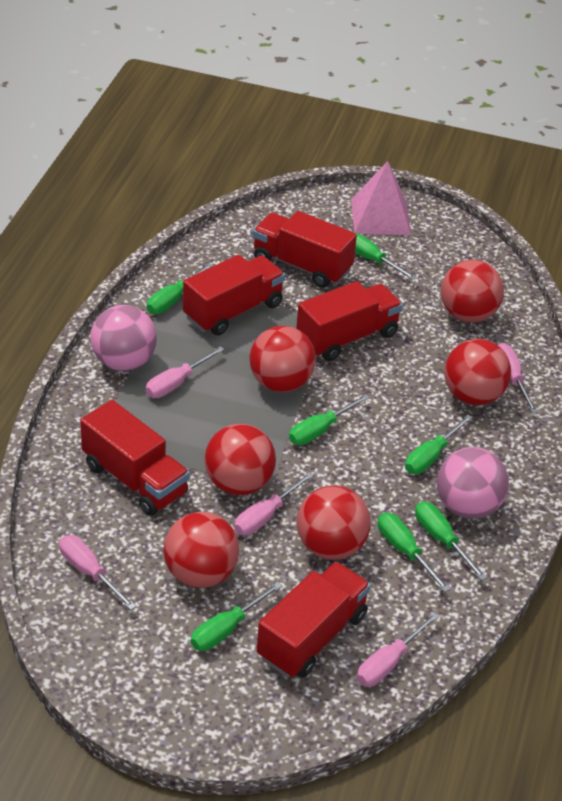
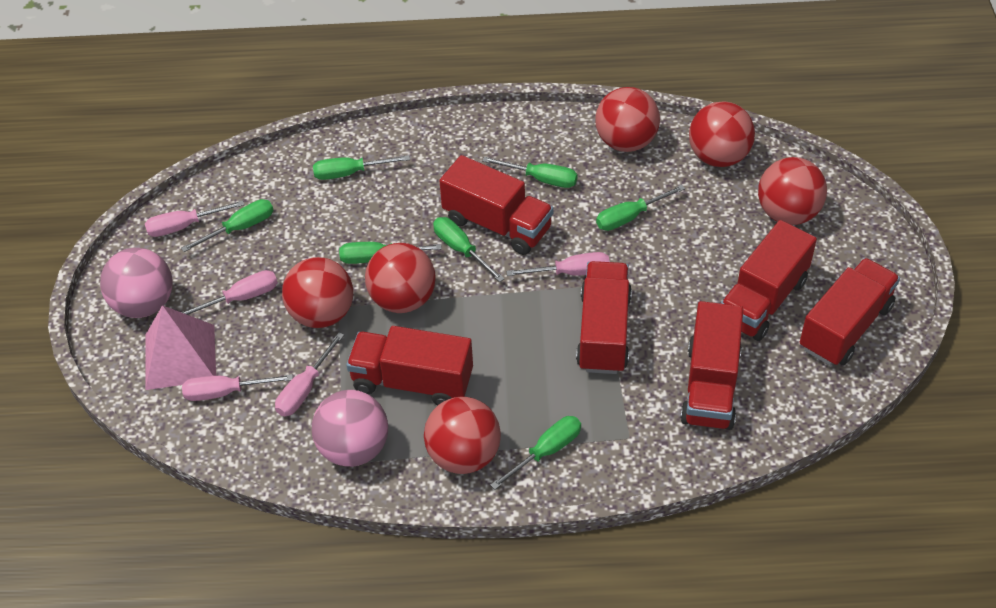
red truck: 5 -> 6

